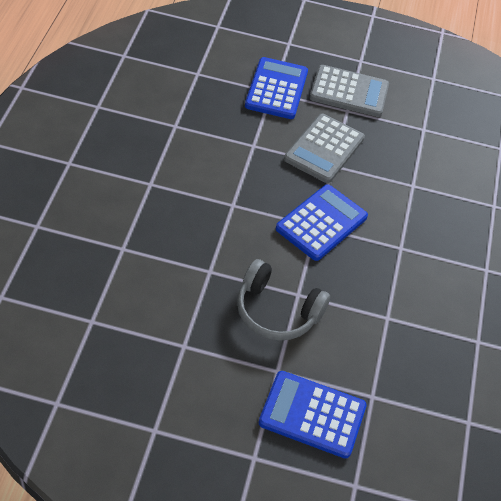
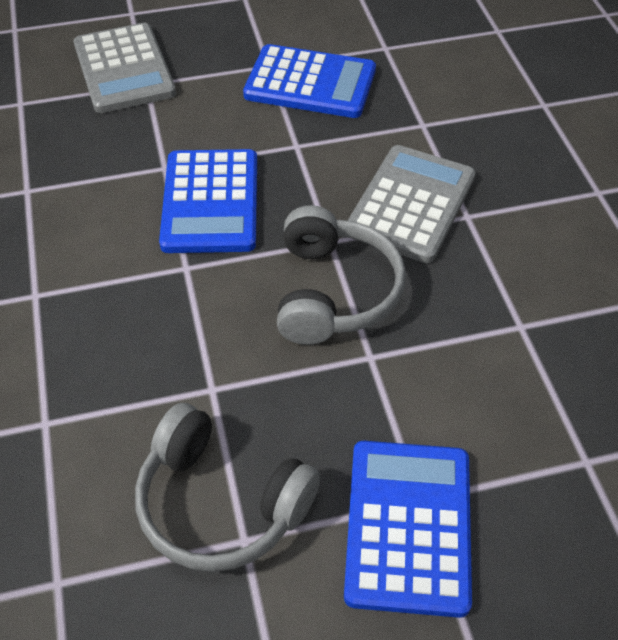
grey headphones: 1 -> 2

